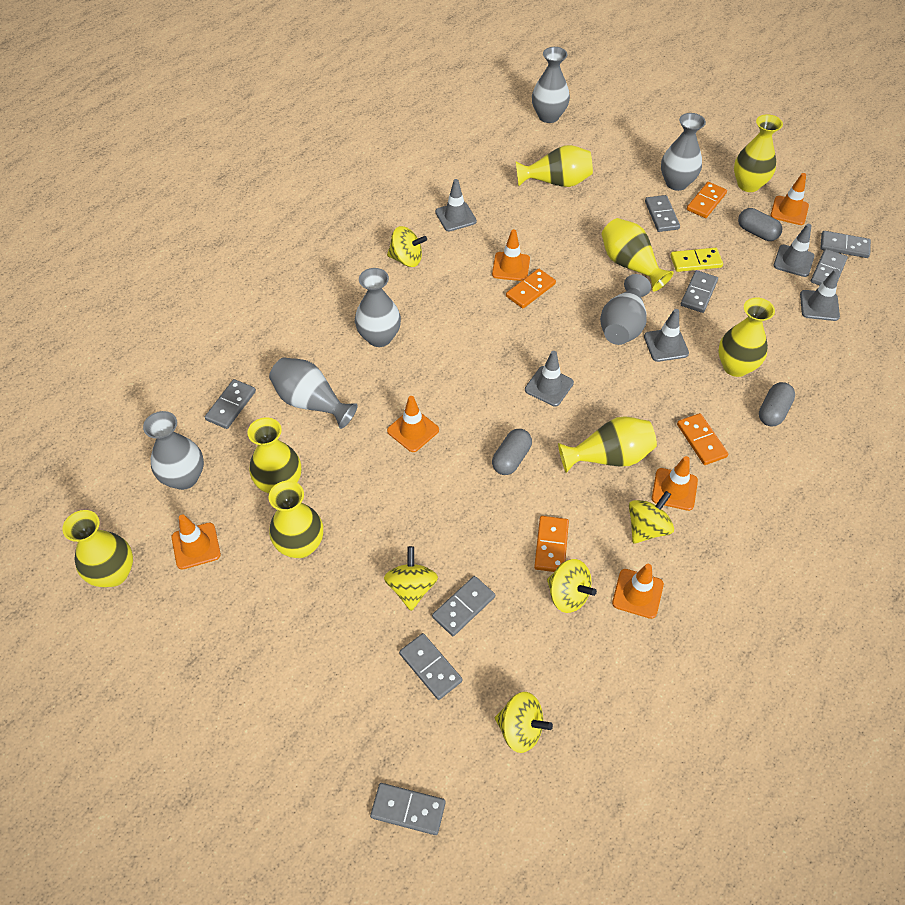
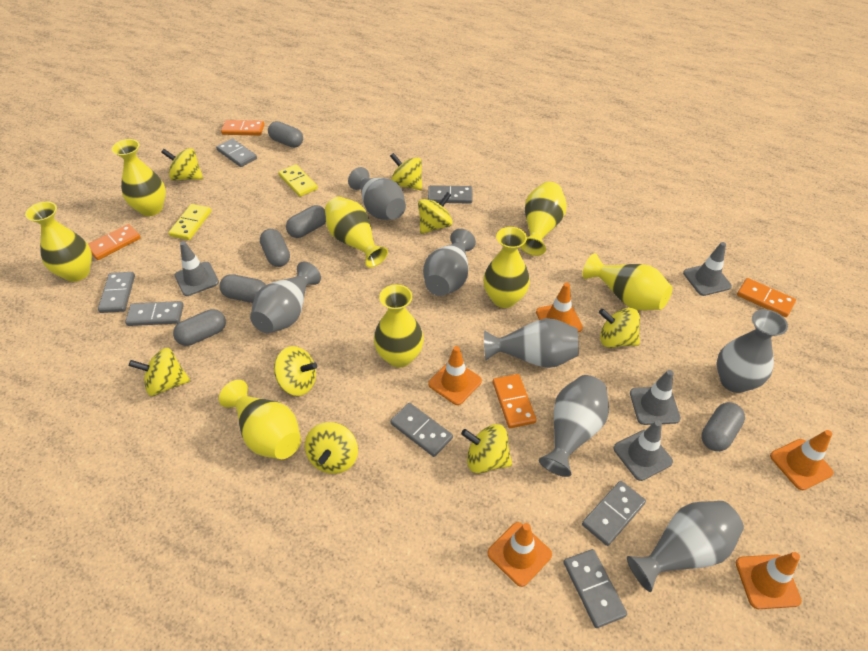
grey capsule: 3 -> 6
grey domino: 8 -> 7
grey traffic cone: 5 -> 4
grey vase: 6 -> 7
orange traffic cone: 6 -> 5
yellow domino: 1 -> 2
yellow spinning top: 5 -> 8

